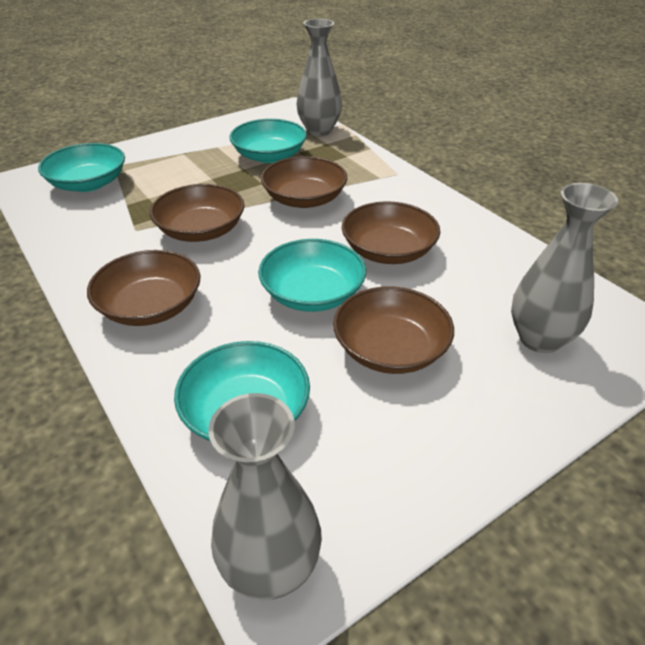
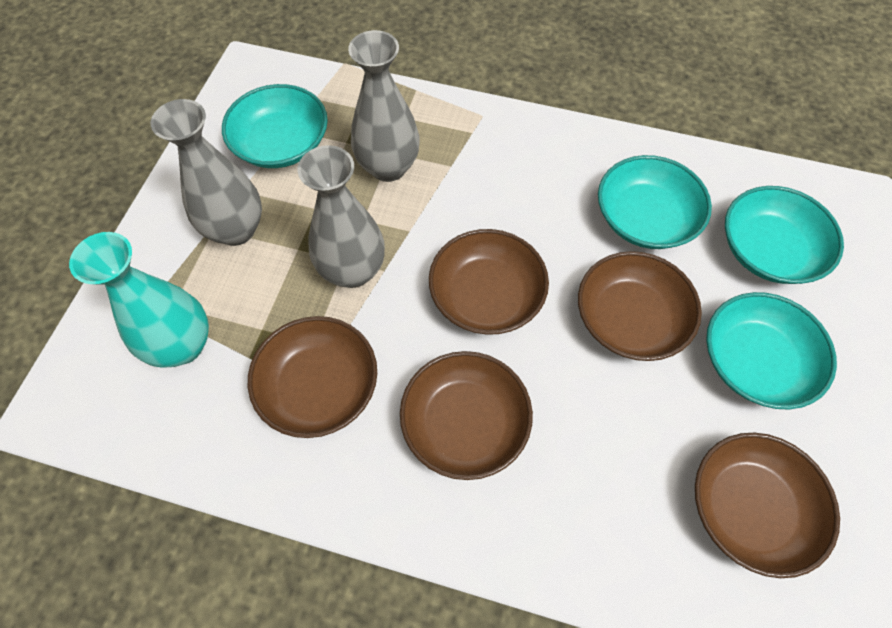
turquoise vase: 0 -> 1

